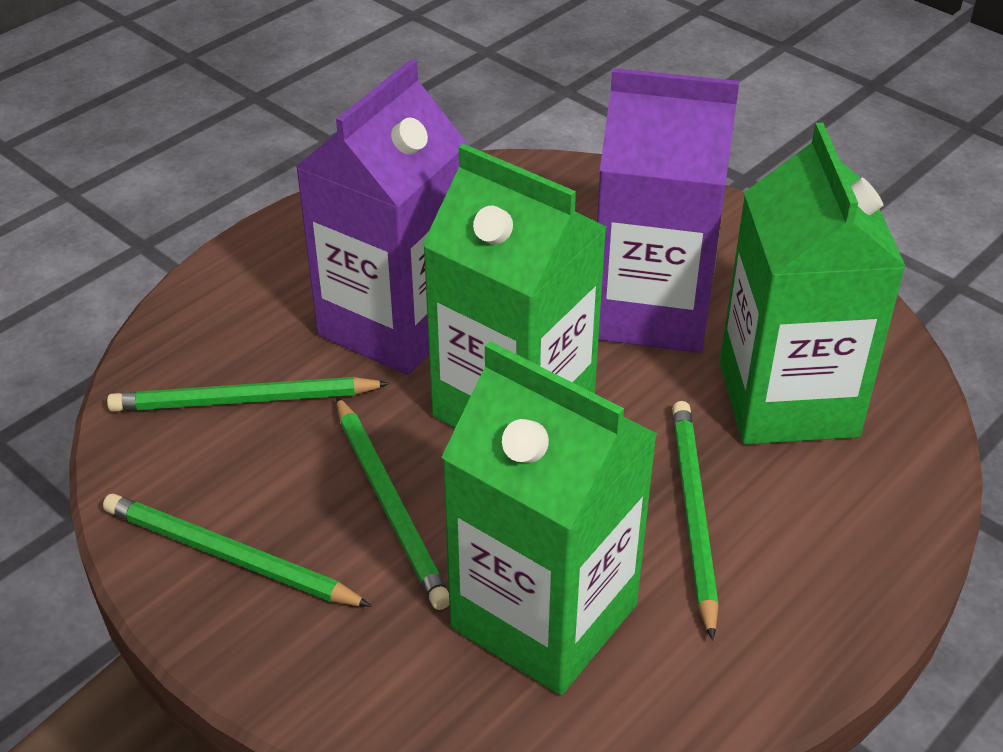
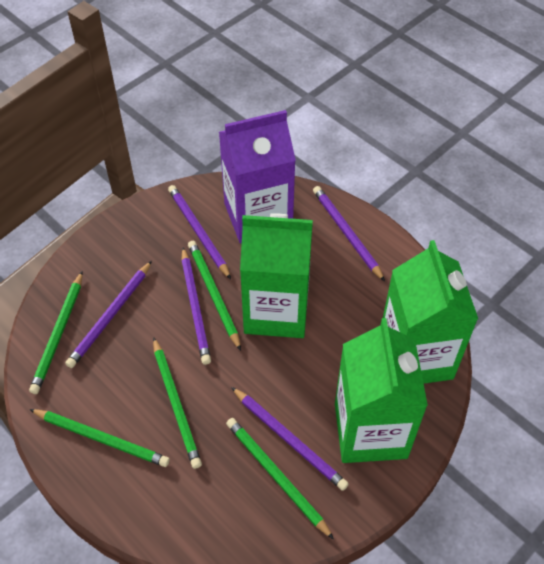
green pencil: 4 -> 5
purple carton: 2 -> 1
purple pencil: 0 -> 5

